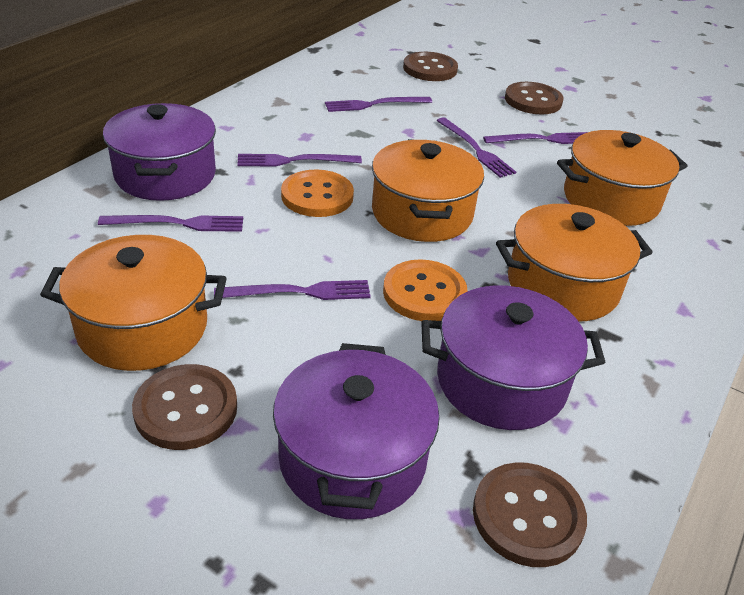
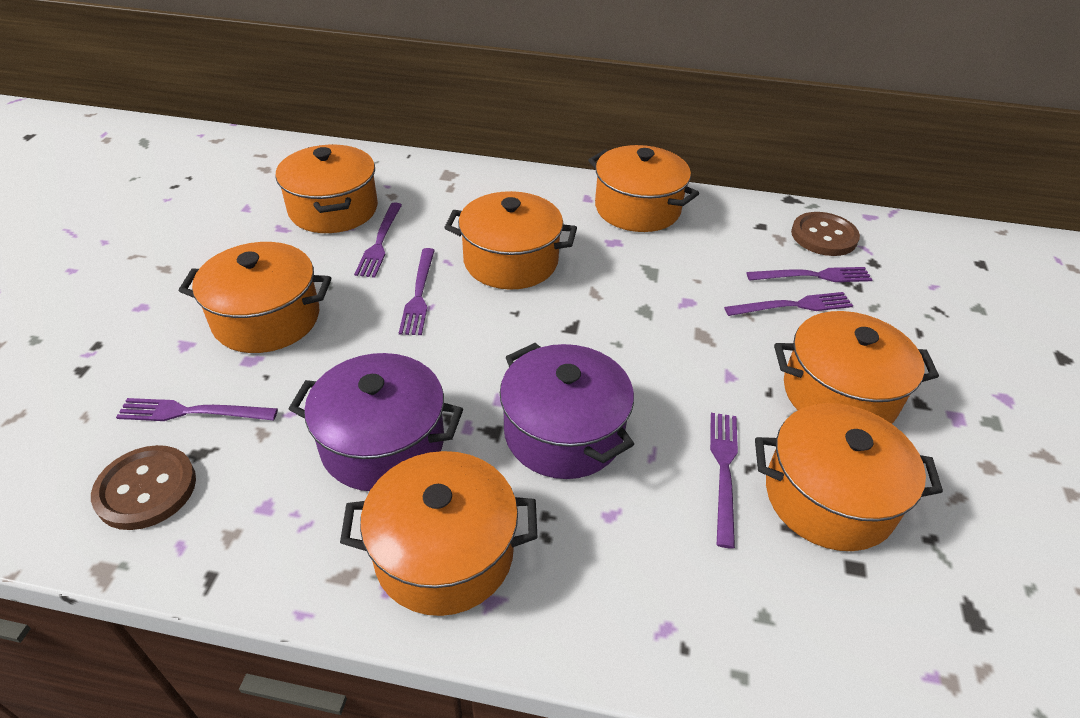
brown button: 4 -> 2
orange button: 2 -> 0
orange pot: 4 -> 7
purple pot: 3 -> 2

